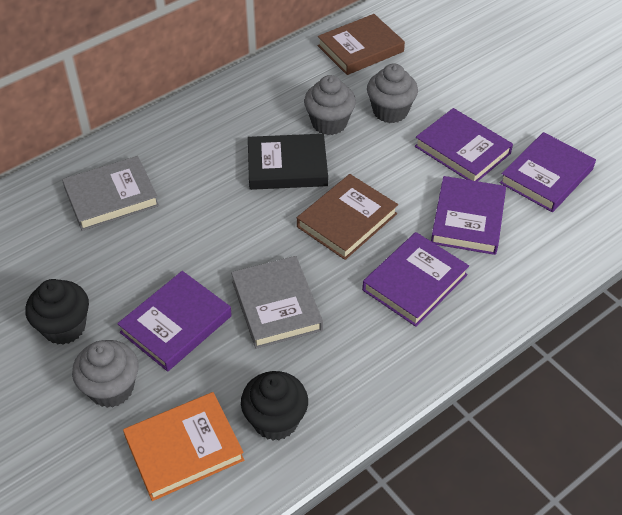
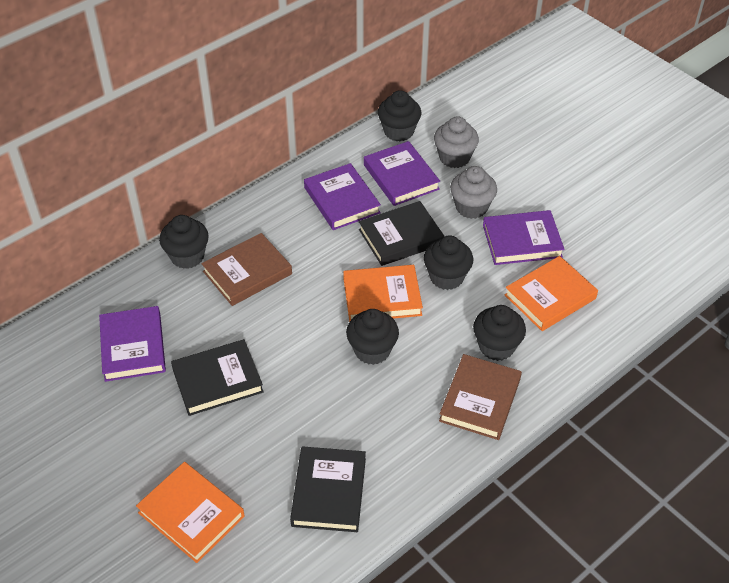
black book: 1 -> 3
black cupcake: 2 -> 5
grey book: 2 -> 0
grey cupcake: 3 -> 2
orange book: 1 -> 3
purple book: 5 -> 4

